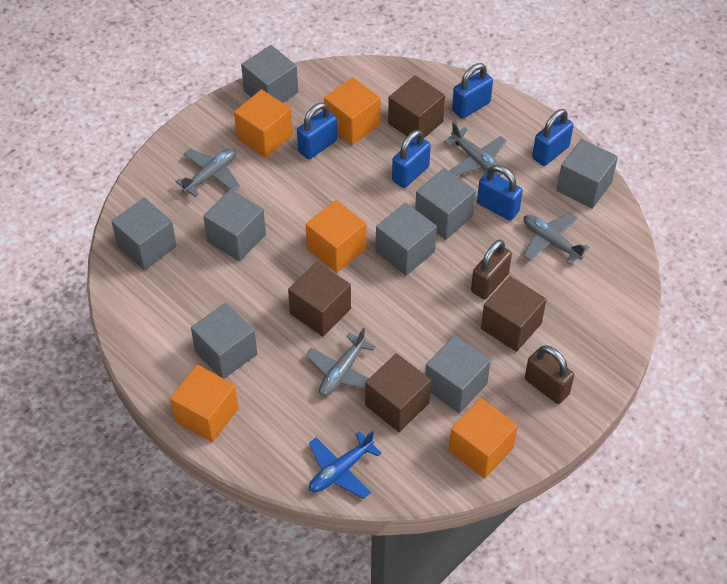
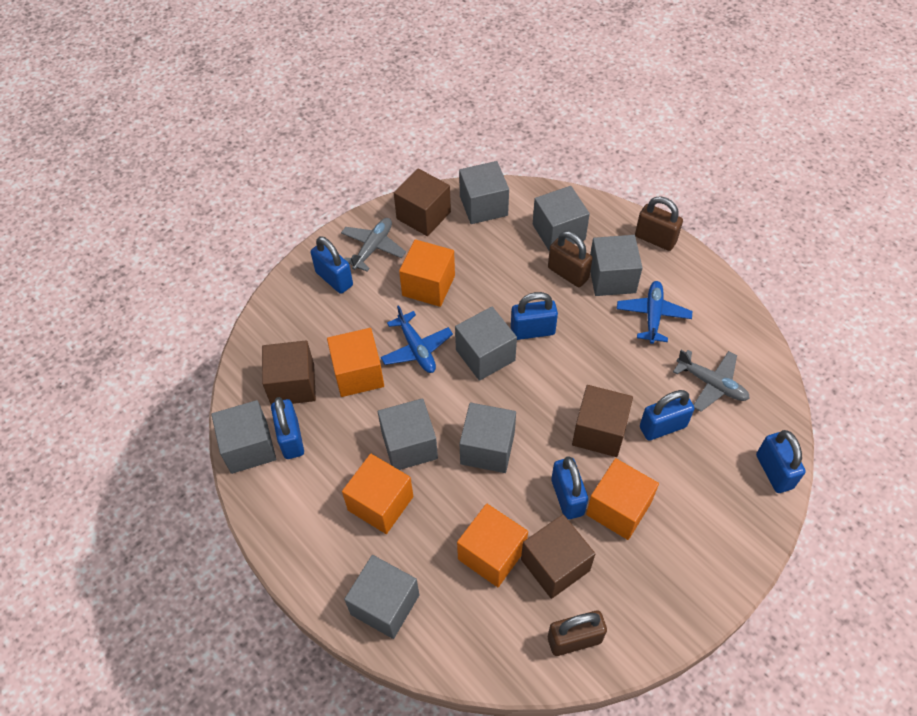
blue padlock: 5 -> 6
blue plane: 1 -> 2
brown padlock: 2 -> 3
grey plane: 4 -> 2

